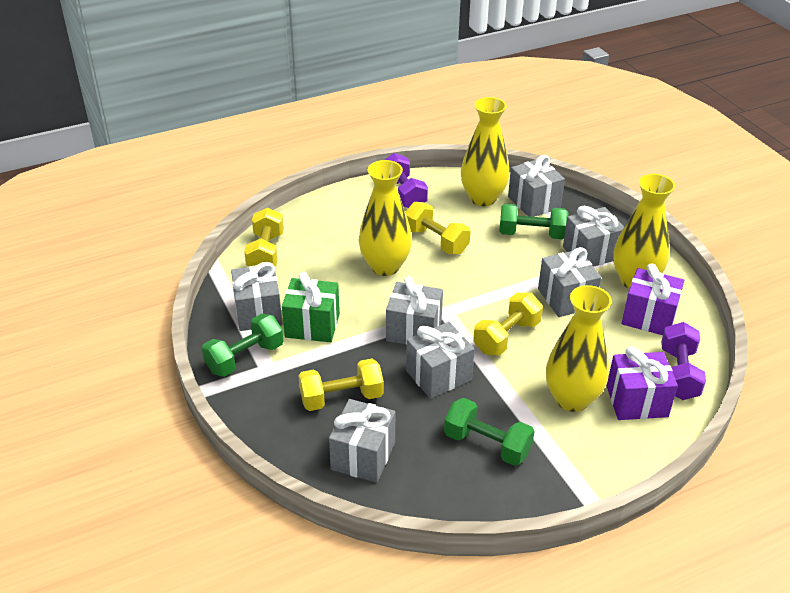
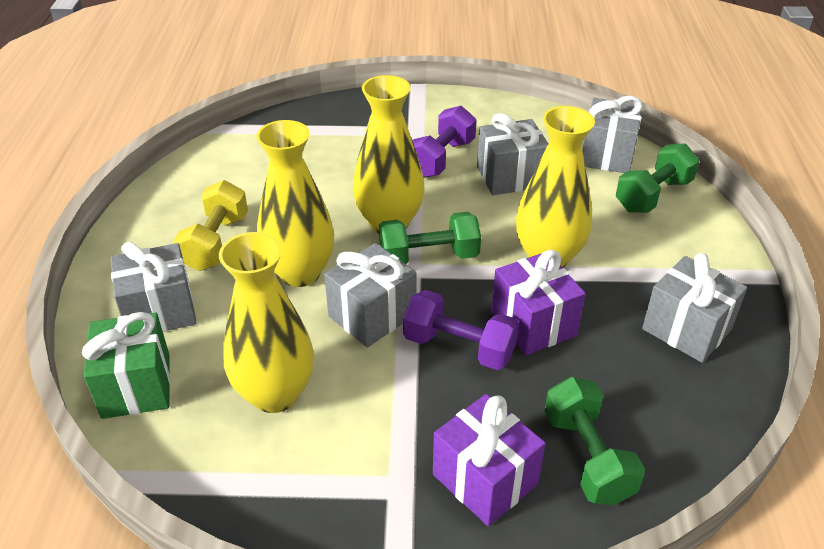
grey gift: 7 -> 5
yellow dumbbell: 4 -> 1

